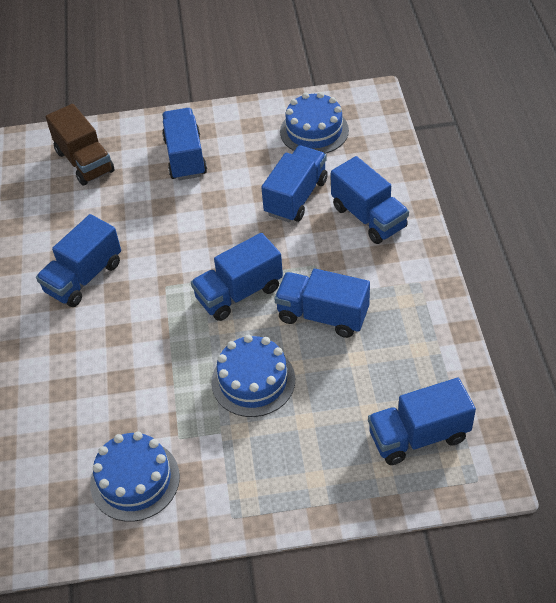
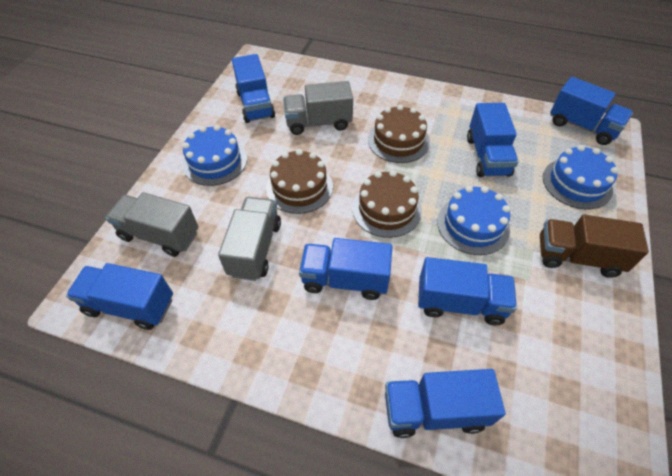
brown cake: 0 -> 3
grey truck: 0 -> 3

